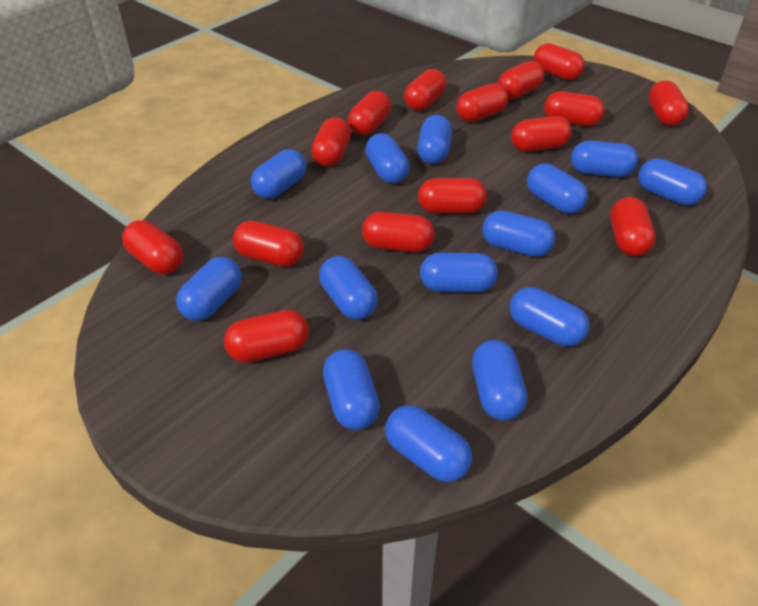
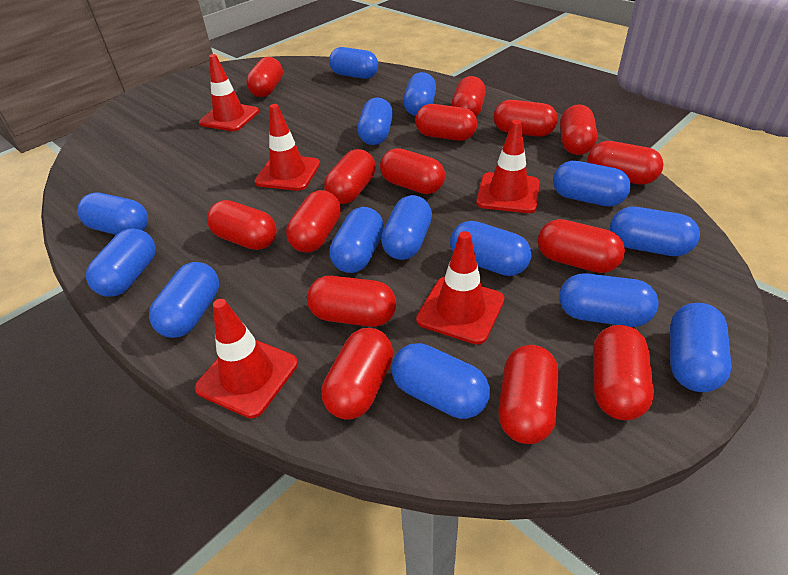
red traffic cone: 0 -> 5

